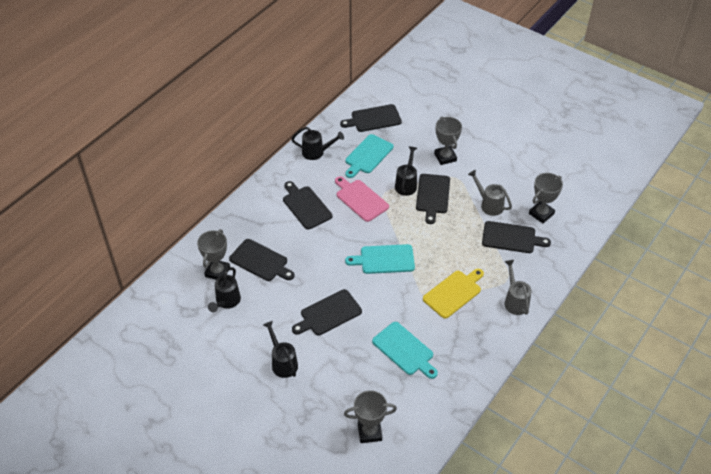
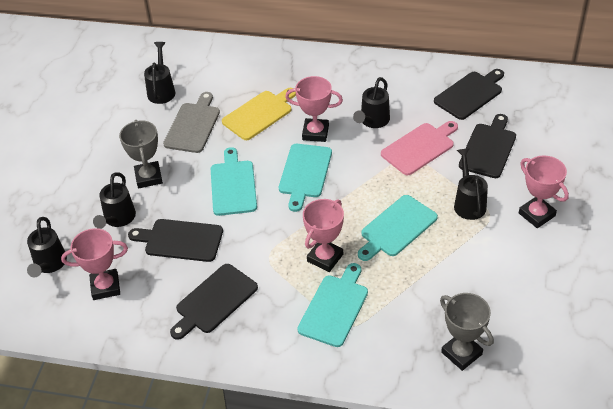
black cutting board: 6 -> 4
black watering can: 4 -> 5
grey cutting board: 0 -> 1
grey trophy: 4 -> 2
grey watering can: 2 -> 0
pink trophy: 0 -> 4
turquoise cutting board: 3 -> 4

